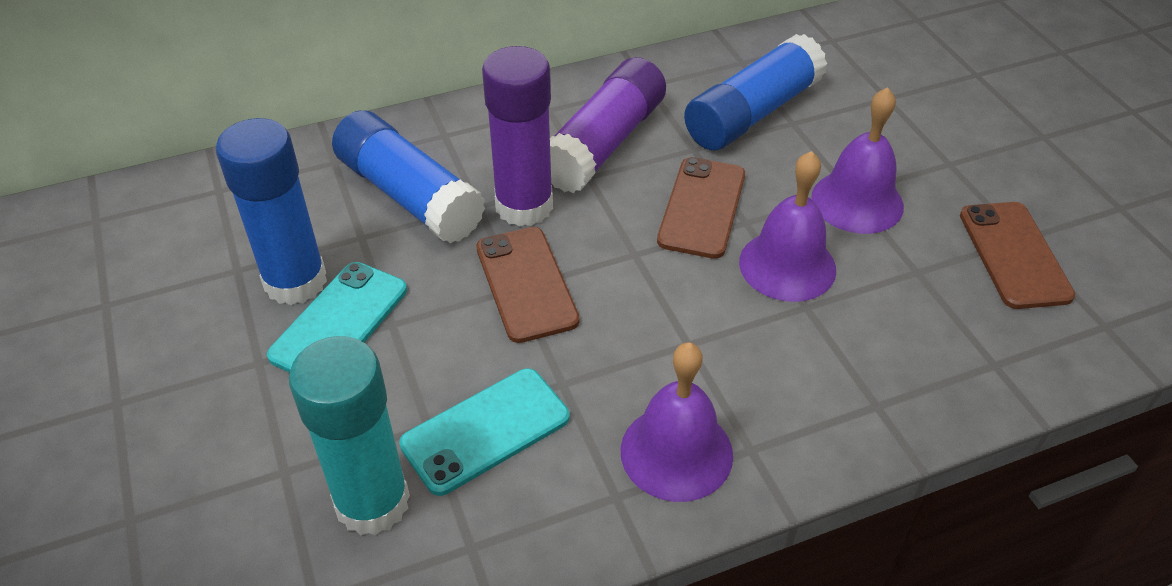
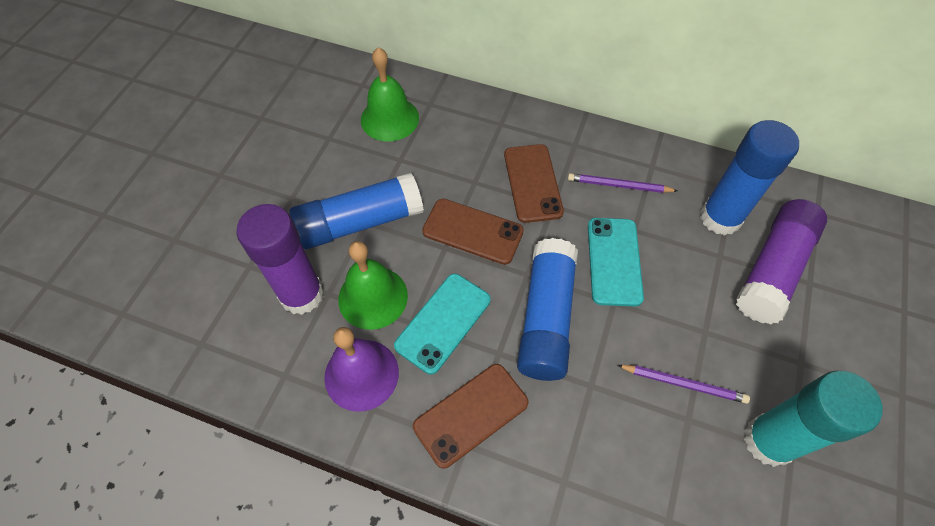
green bell: 0 -> 2
purple bell: 3 -> 1
purple pencil: 0 -> 2

